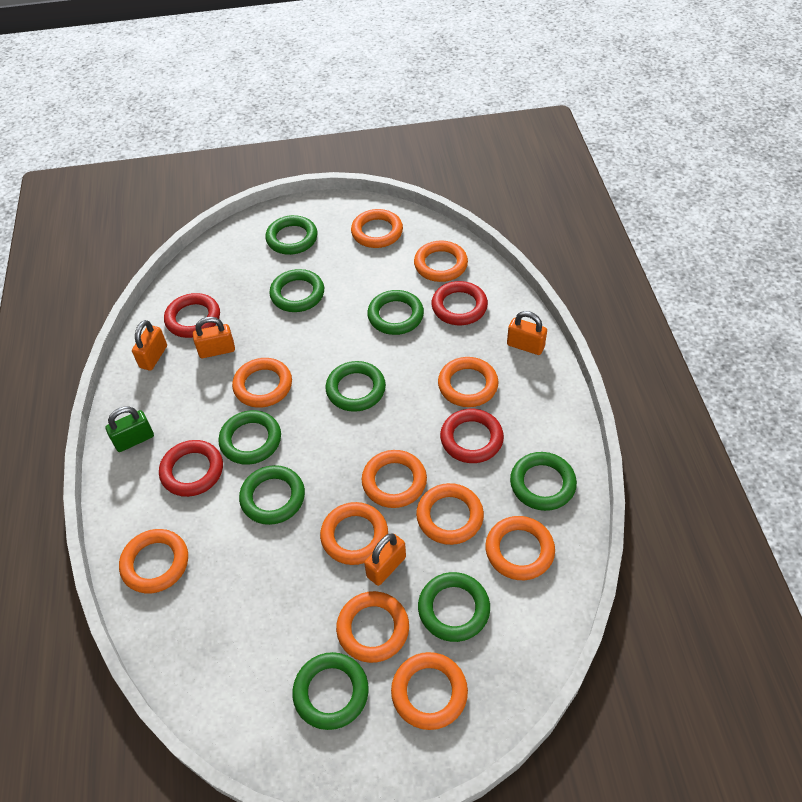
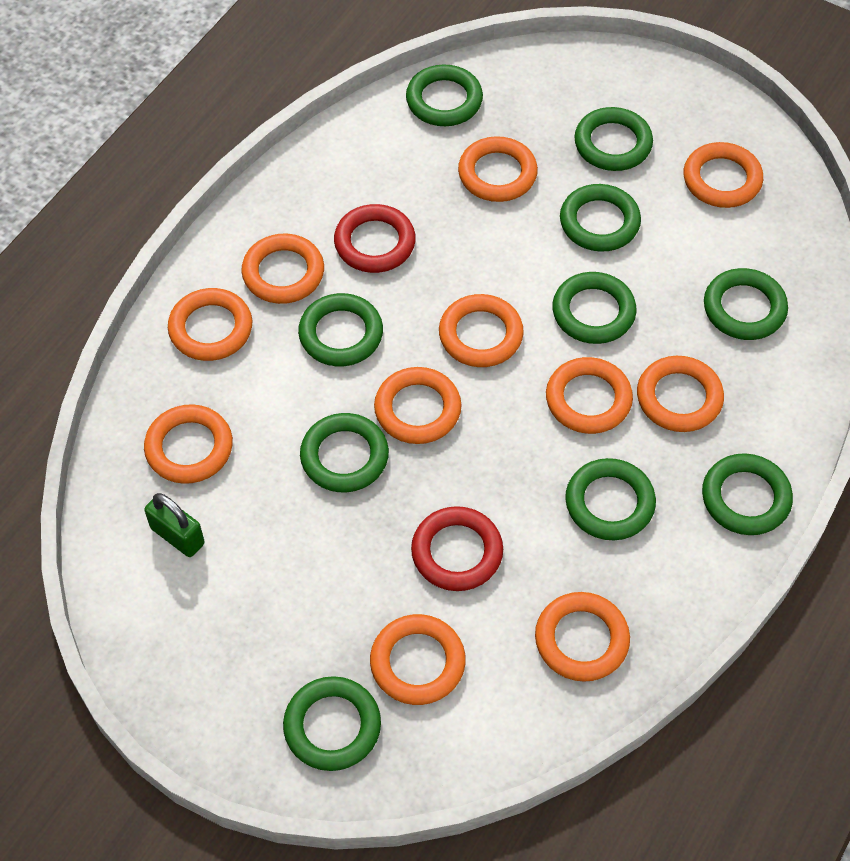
green ring: 9 -> 10
orange padlock: 4 -> 0
red ring: 4 -> 2

